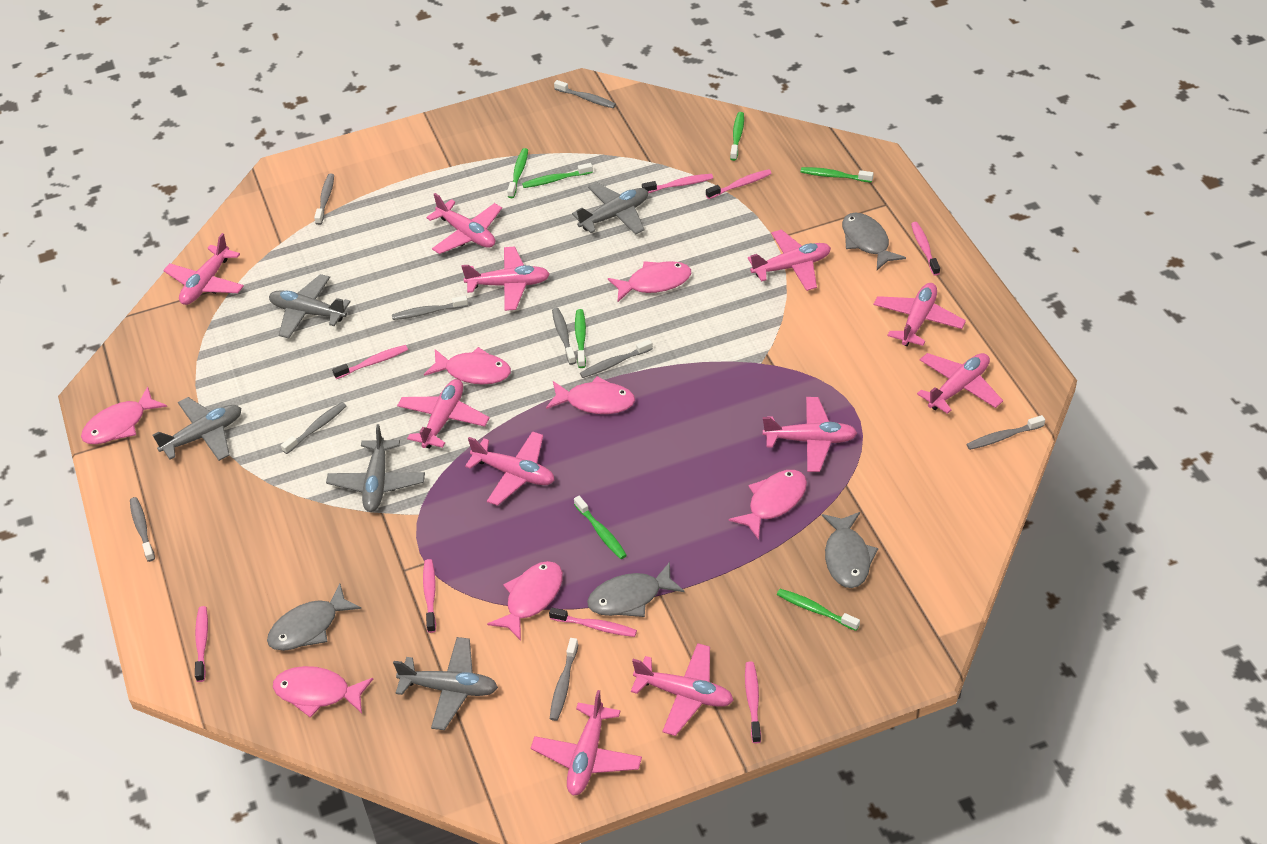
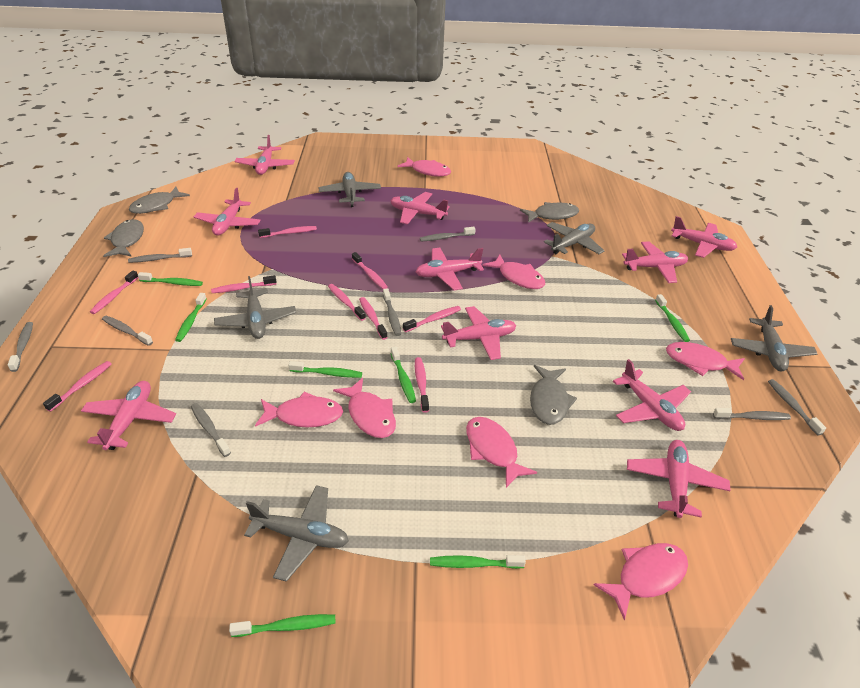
grey toothbrush: 9 -> 8
pink plane: 11 -> 10
pink toothbrush: 8 -> 9

